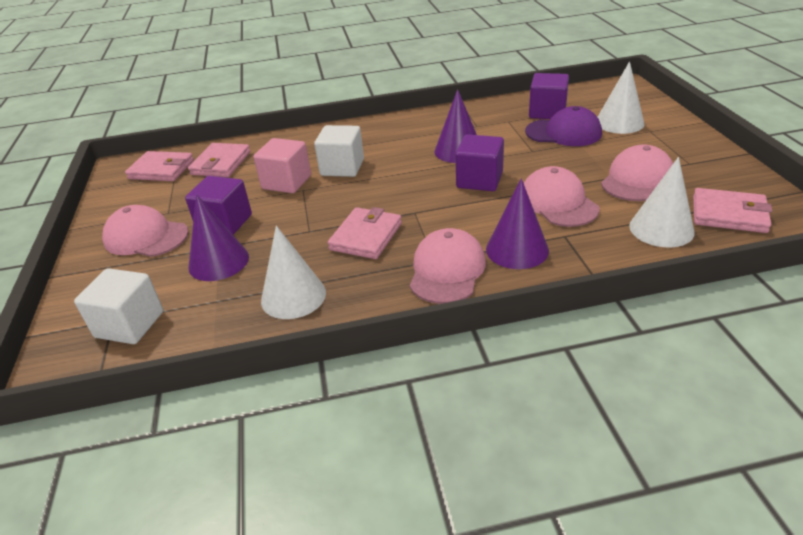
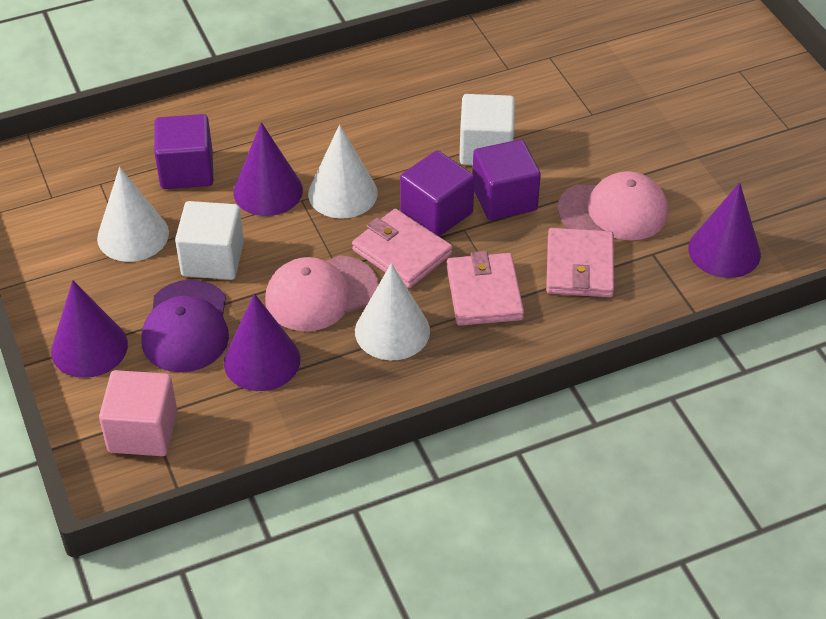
pink cap: 4 -> 2
pink wallet: 4 -> 3
purple cone: 3 -> 4

